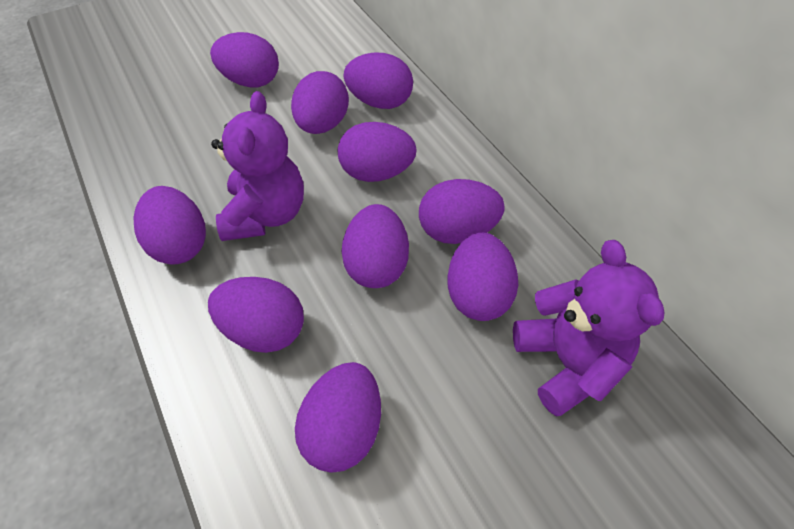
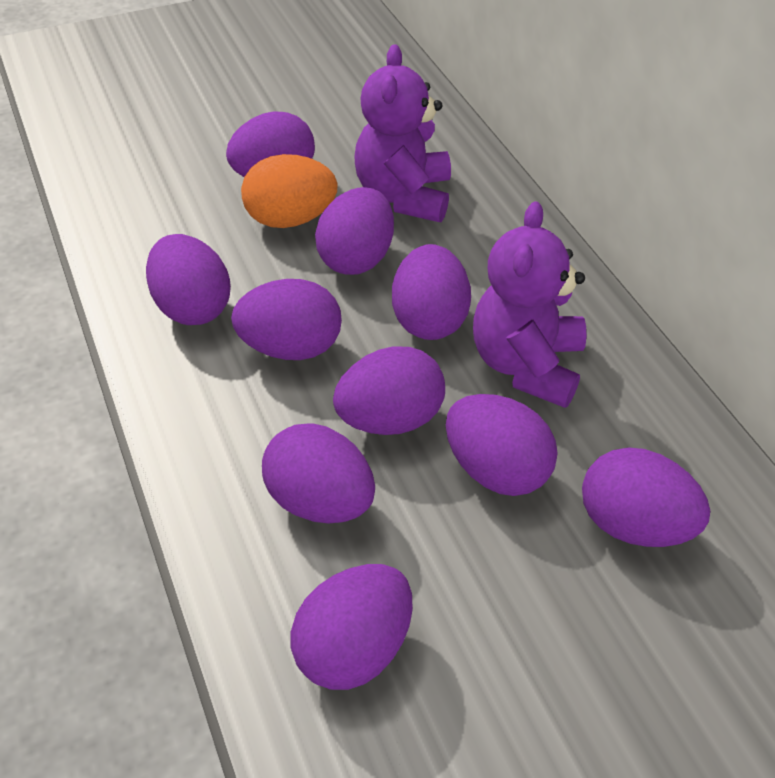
orange egg: 0 -> 1

